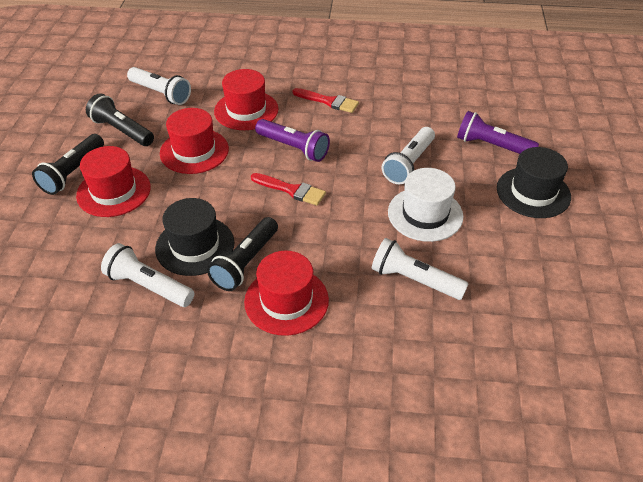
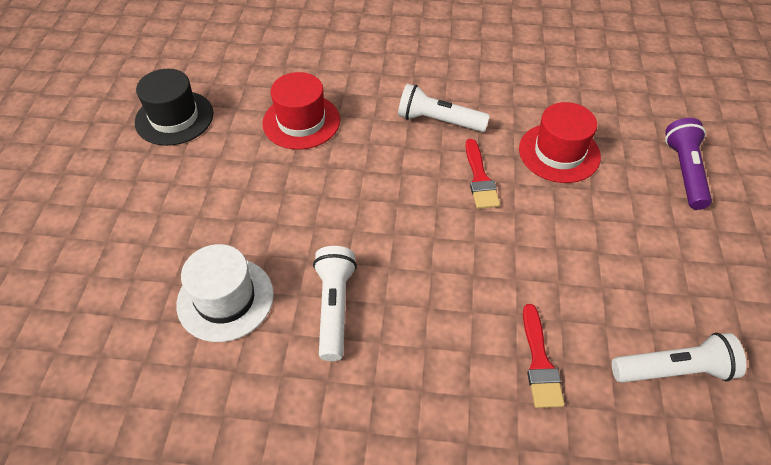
black flashlight: 3 -> 0
black hat: 2 -> 1
purple flashlight: 2 -> 1
red hat: 4 -> 2
white flashlight: 4 -> 3

